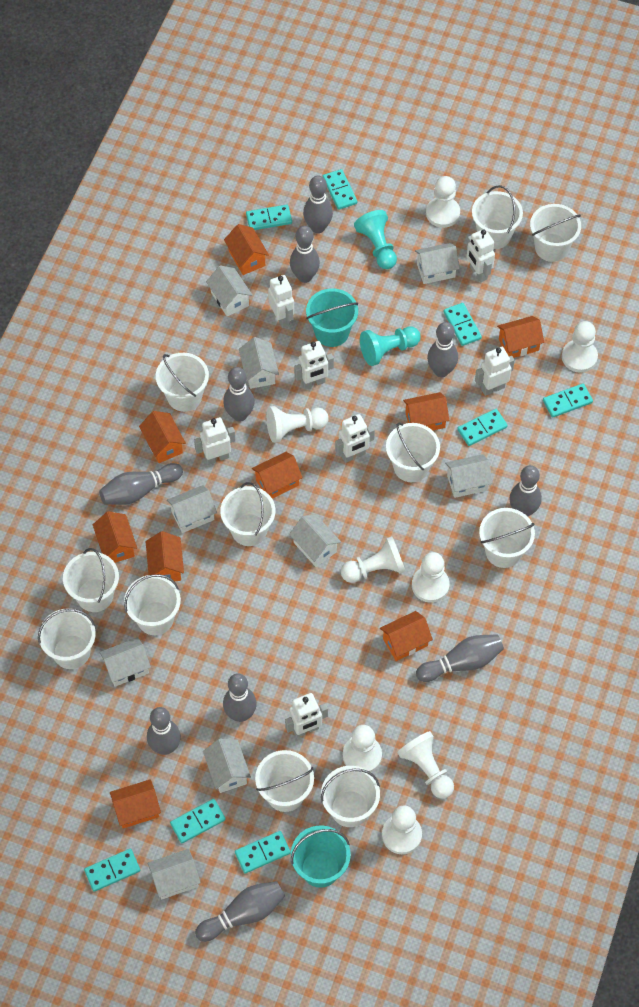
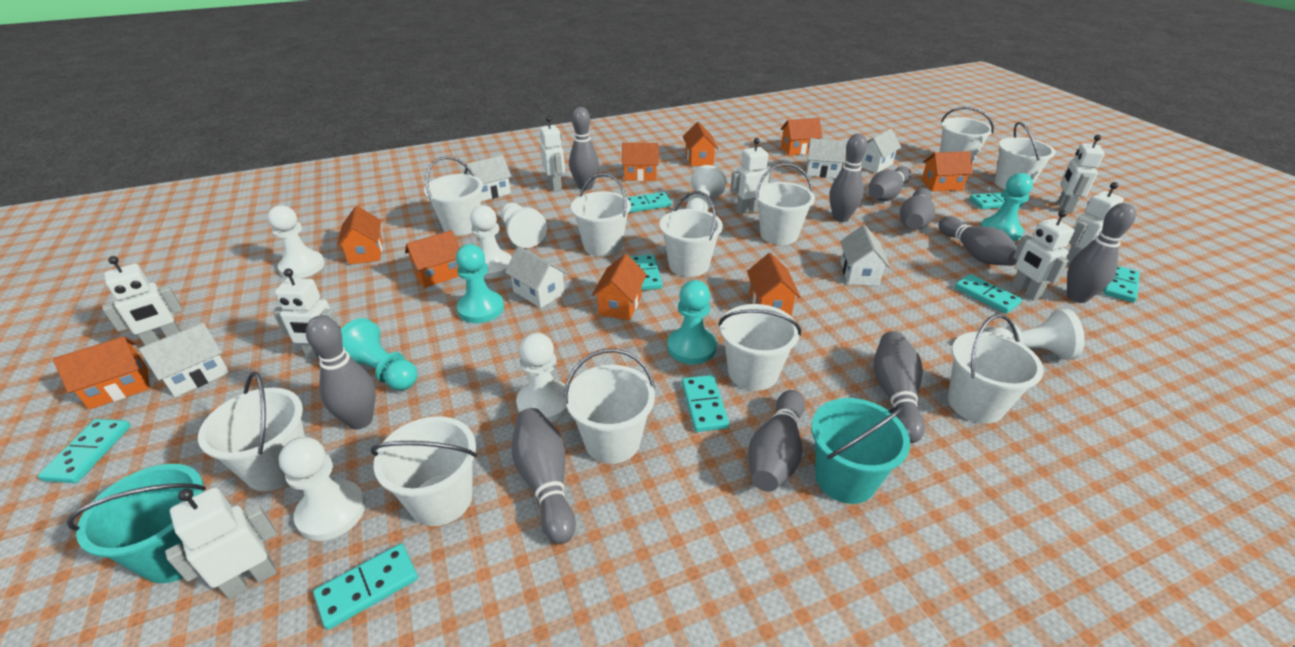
turquoise pawn: 2 -> 4
white house: 9 -> 6
white pawn: 8 -> 7
white robot: 7 -> 8

